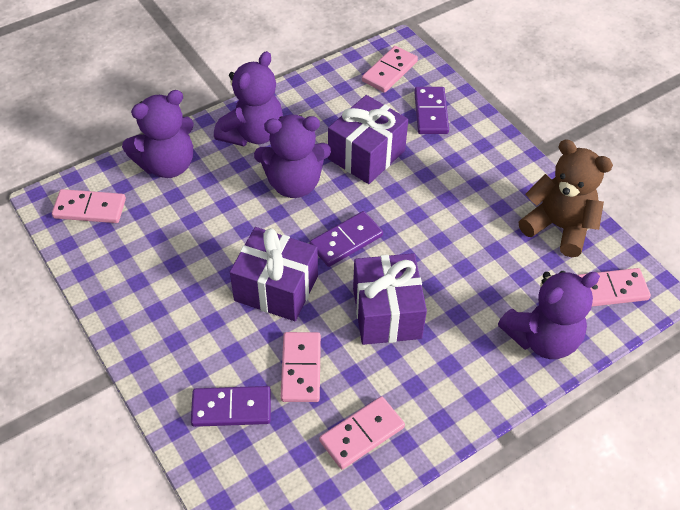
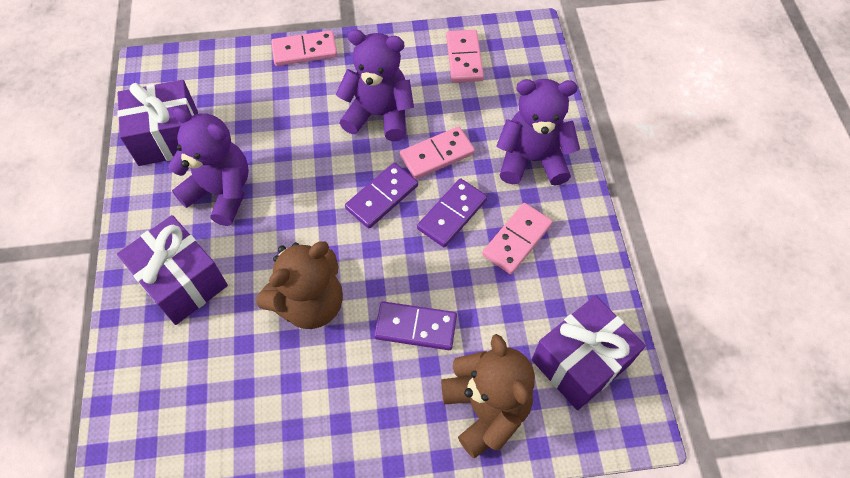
brown teddy bear: 1 -> 2
pink domino: 5 -> 4
purple teddy bear: 4 -> 3

